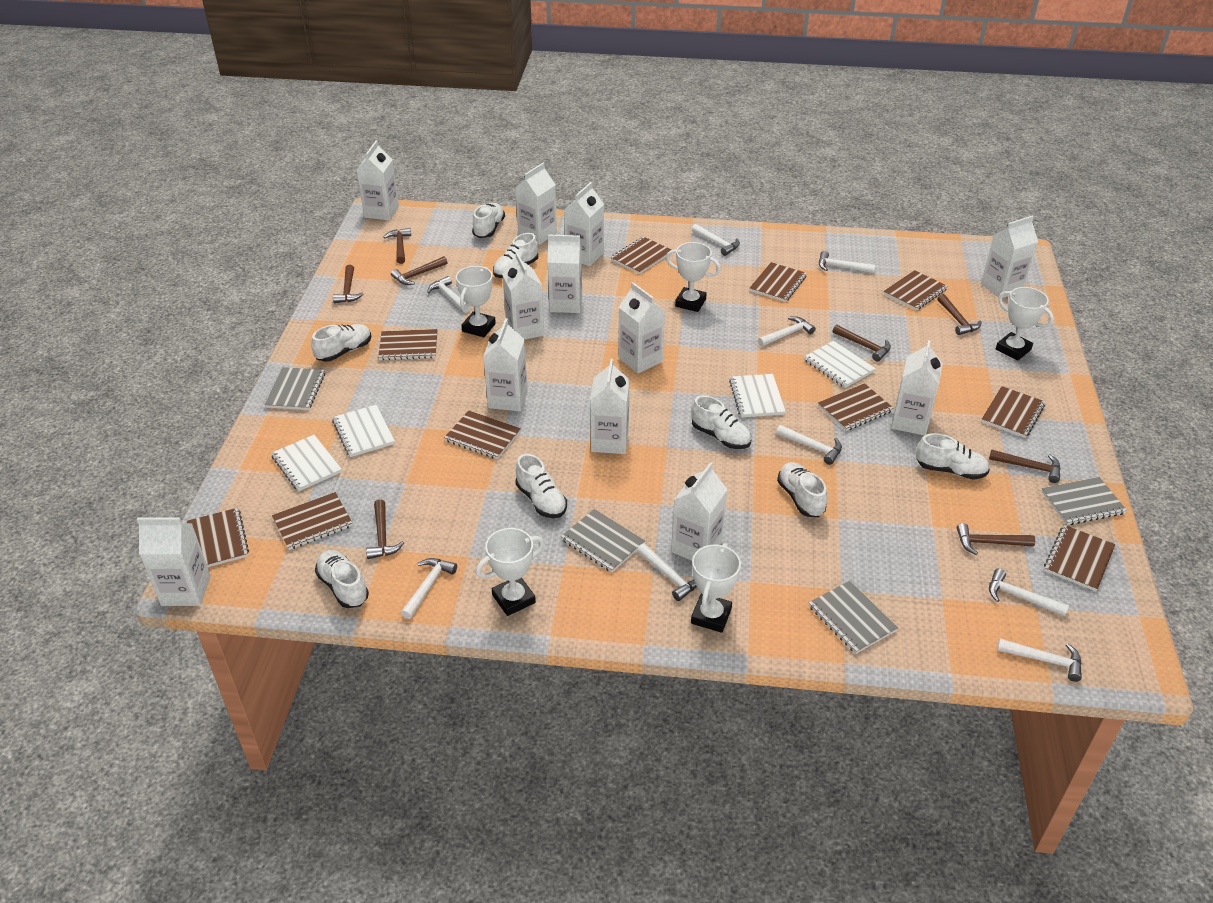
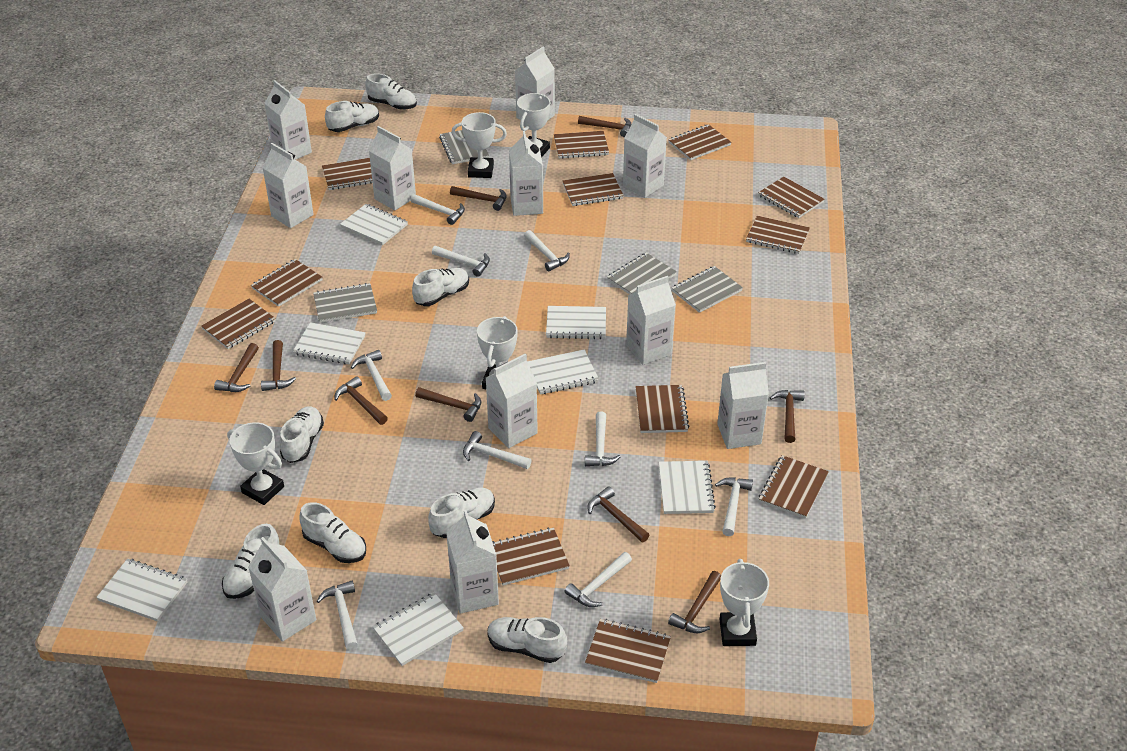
brown hammer: 8 -> 9
brown notebook: 10 -> 12
white carton: 12 -> 11
white notebook: 4 -> 7

